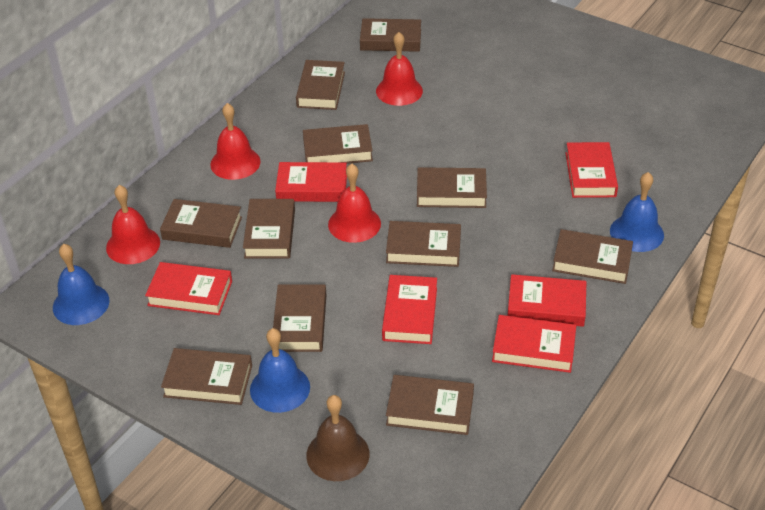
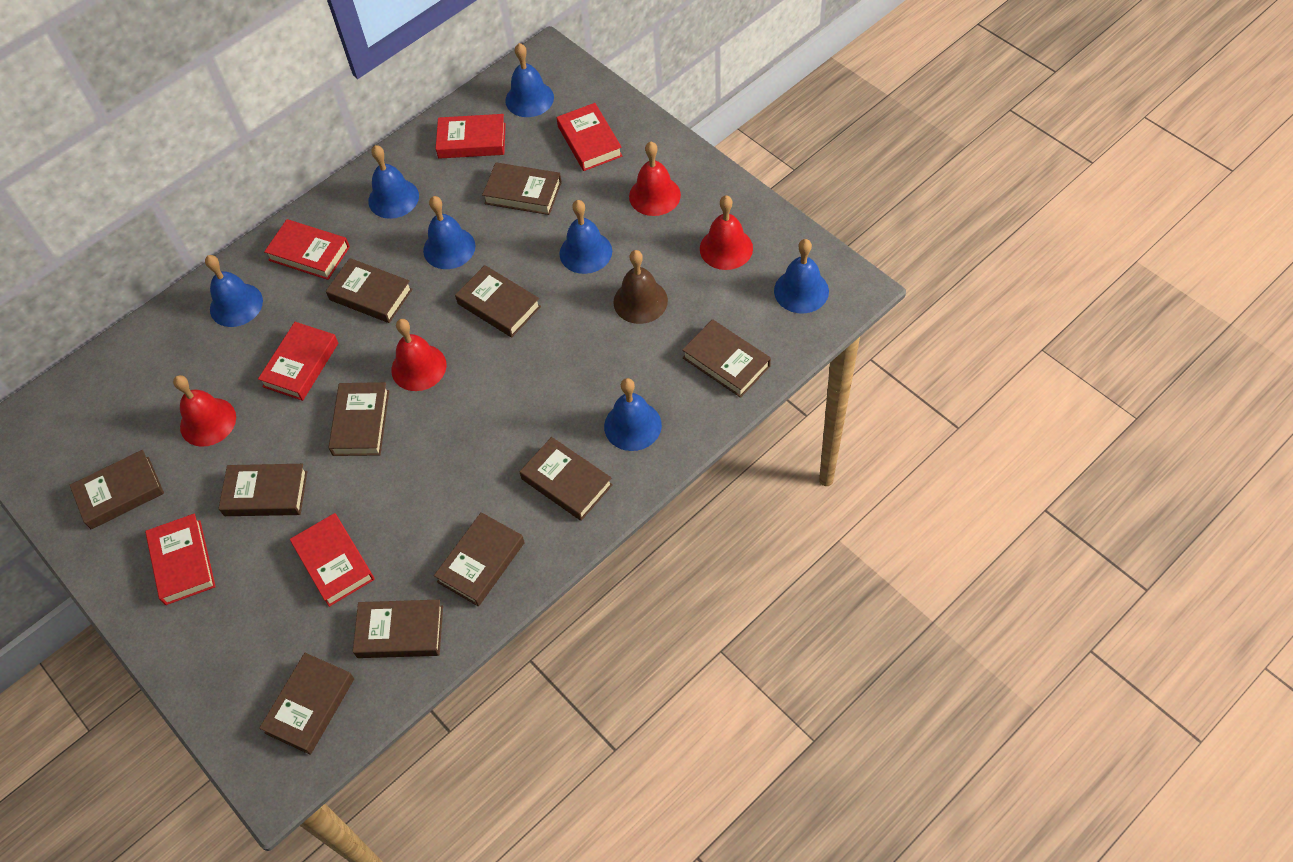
blue bell: 3 -> 7

